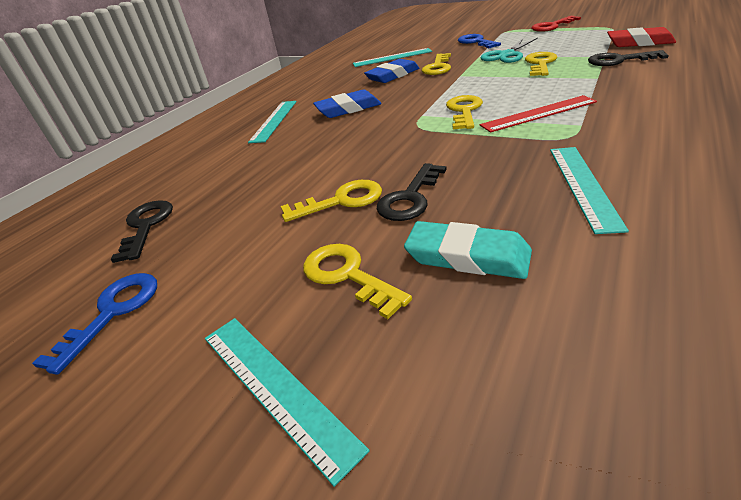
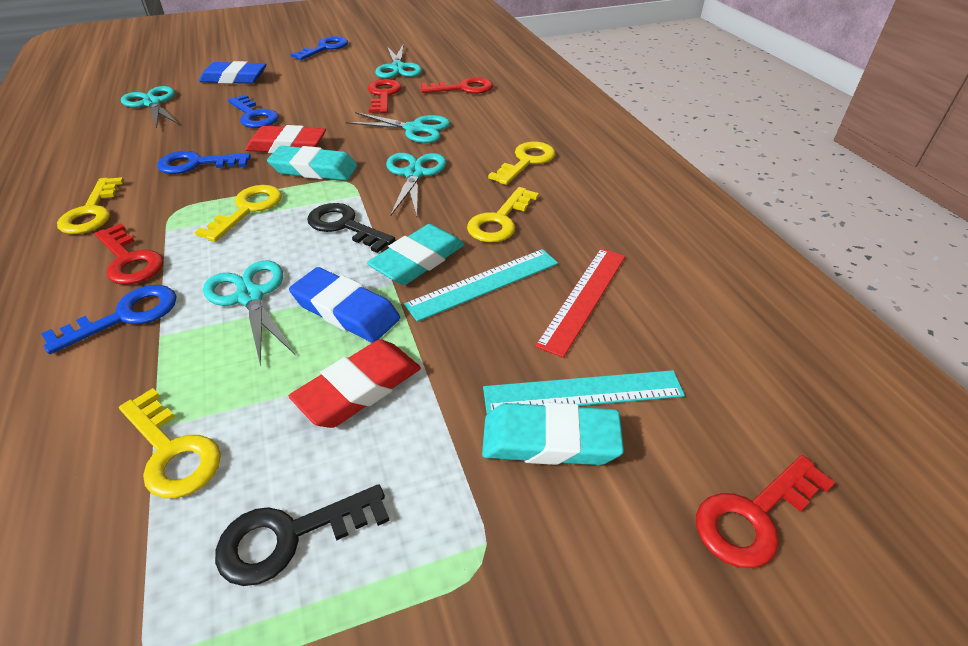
black key: 3 -> 2
blue key: 2 -> 4
red eraser: 1 -> 2
red key: 1 -> 4
turquoise eraser: 1 -> 3
turquoise ruler: 4 -> 2
turquoise scissors: 1 -> 5

